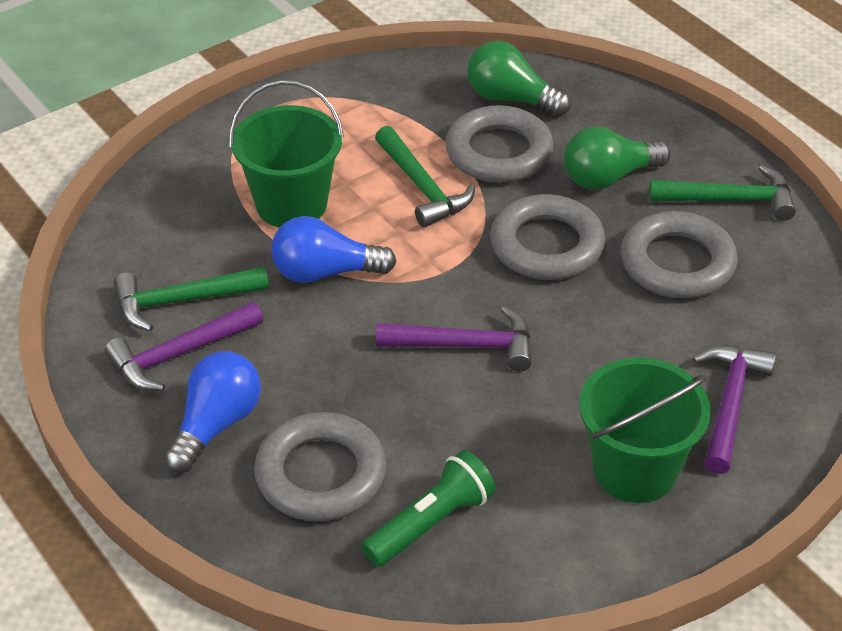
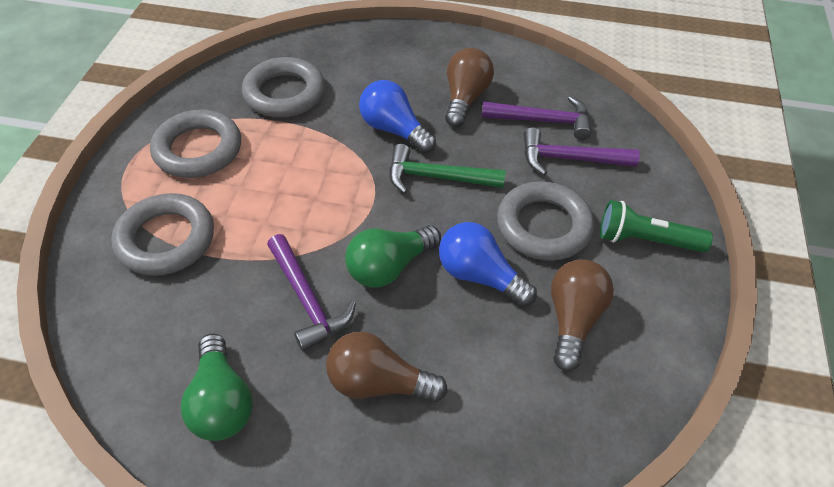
brown light bulb: 0 -> 3
green bucket: 2 -> 0
green hammer: 3 -> 1

